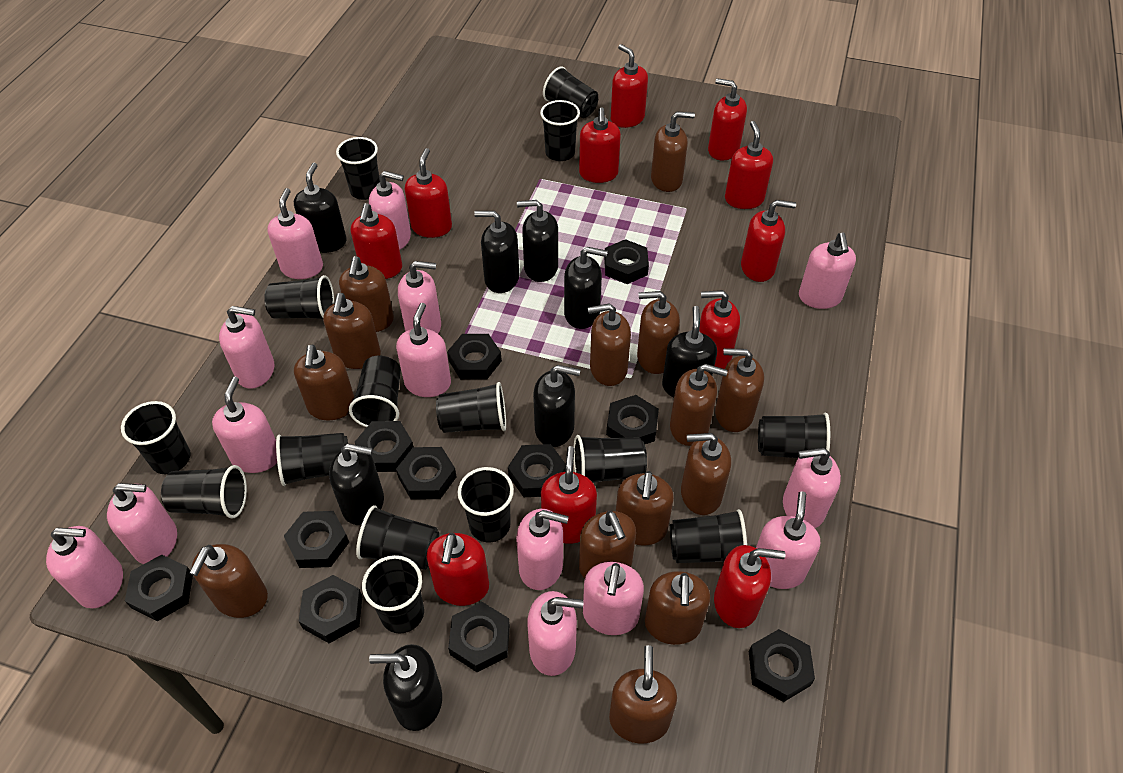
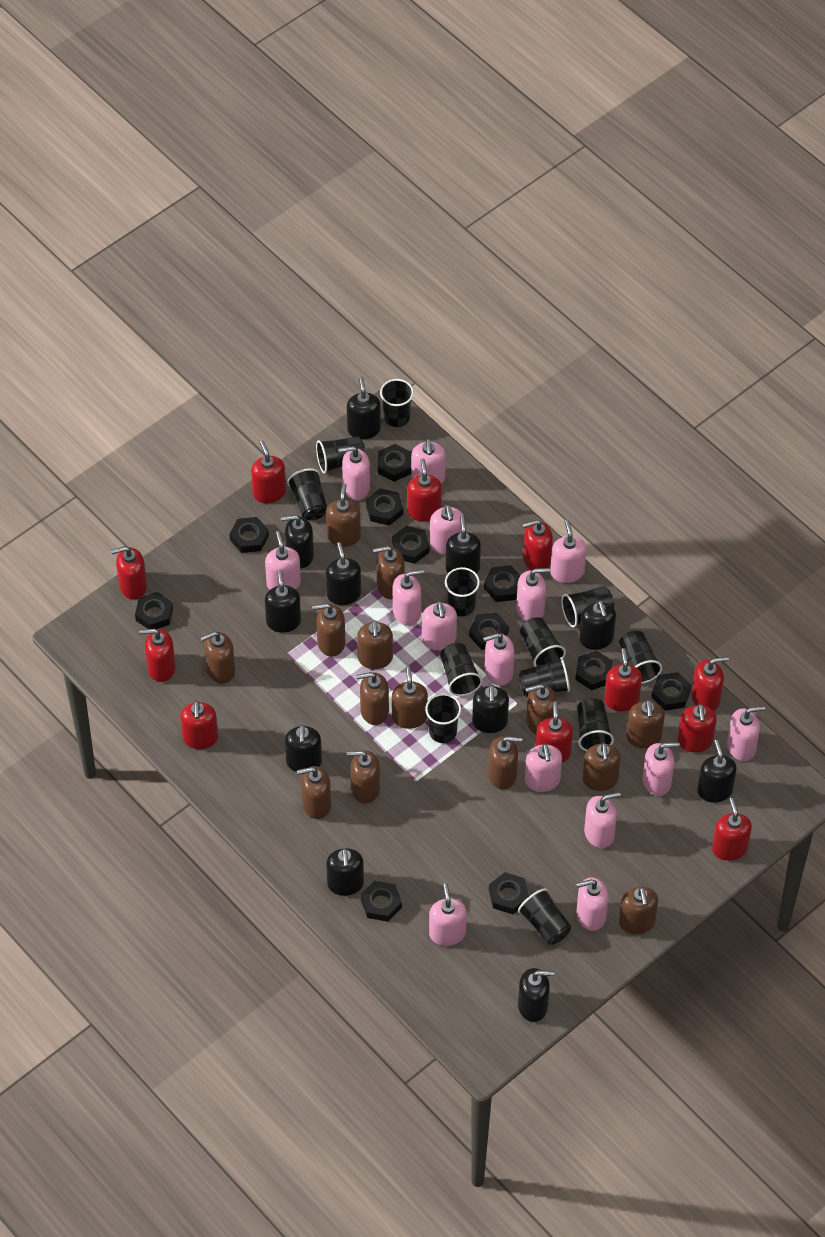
black cup: 15 -> 12
black soap dispenser: 8 -> 11
pink soap dispenser: 14 -> 15

